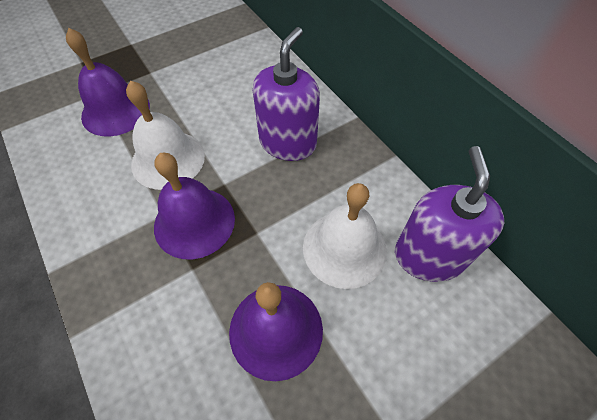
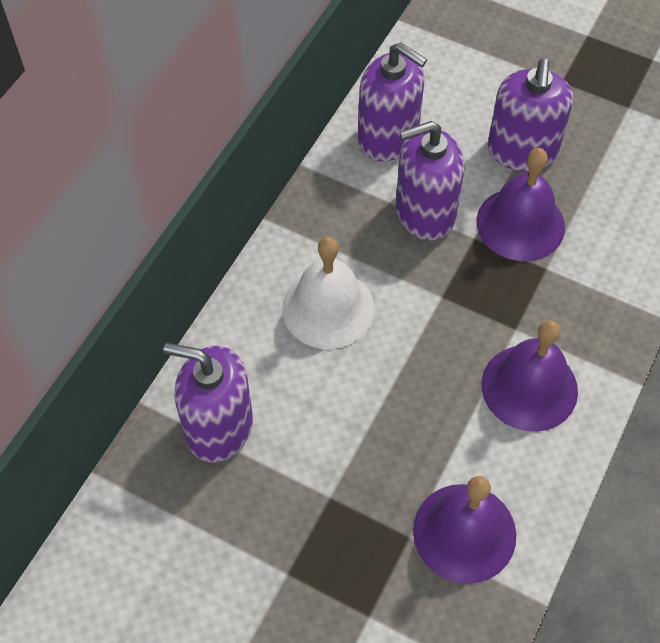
purple soap dispenser: 2 -> 4
white bell: 2 -> 1

